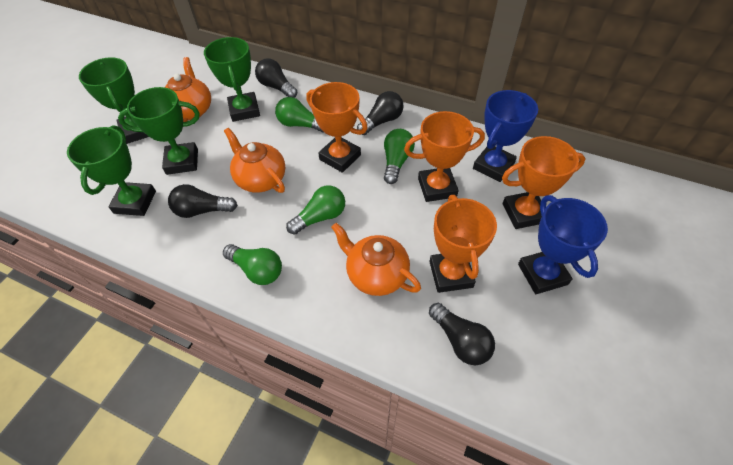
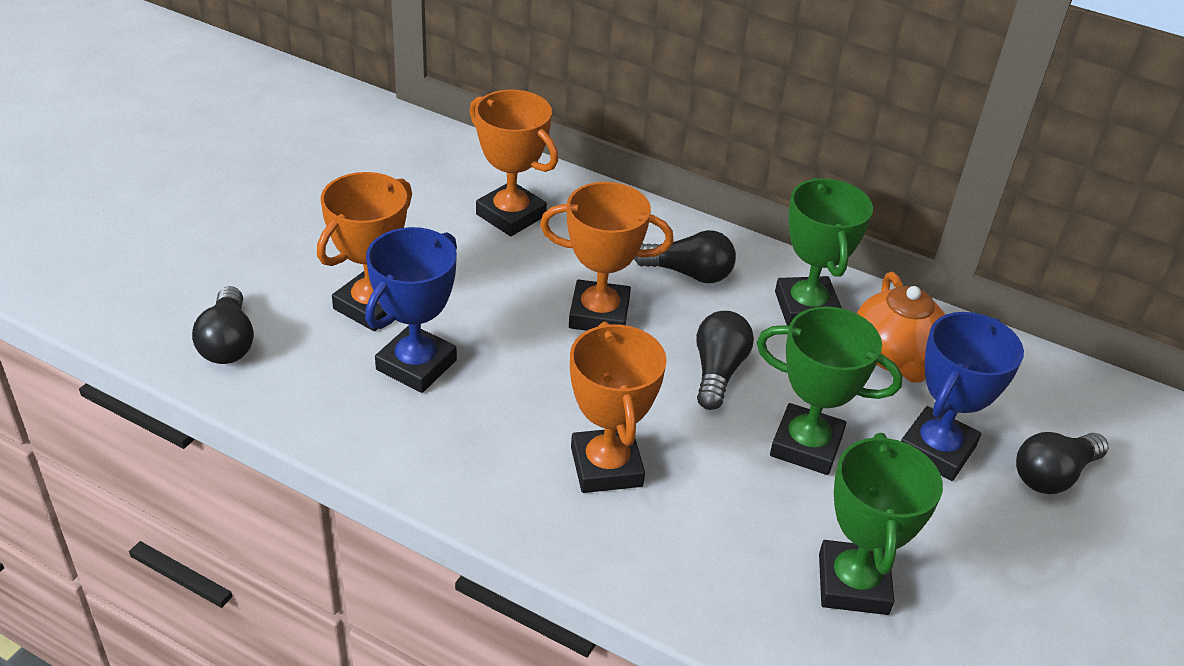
green light bulb: 4 -> 0
green trophy: 4 -> 3
orange teapot: 3 -> 1

